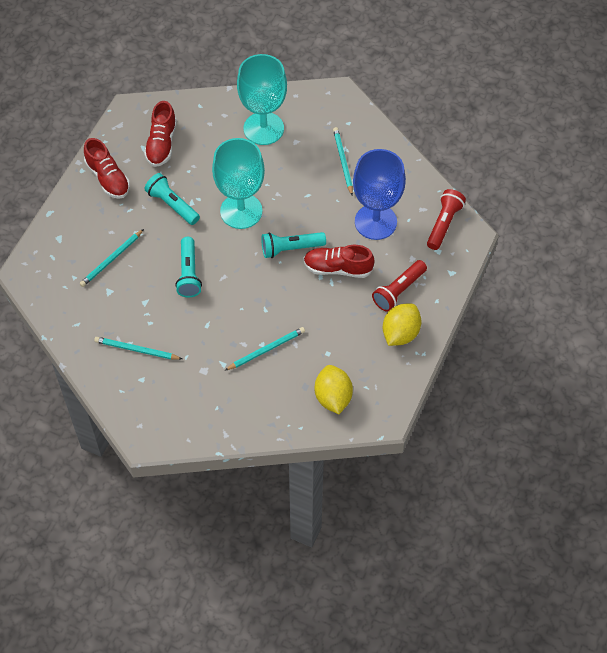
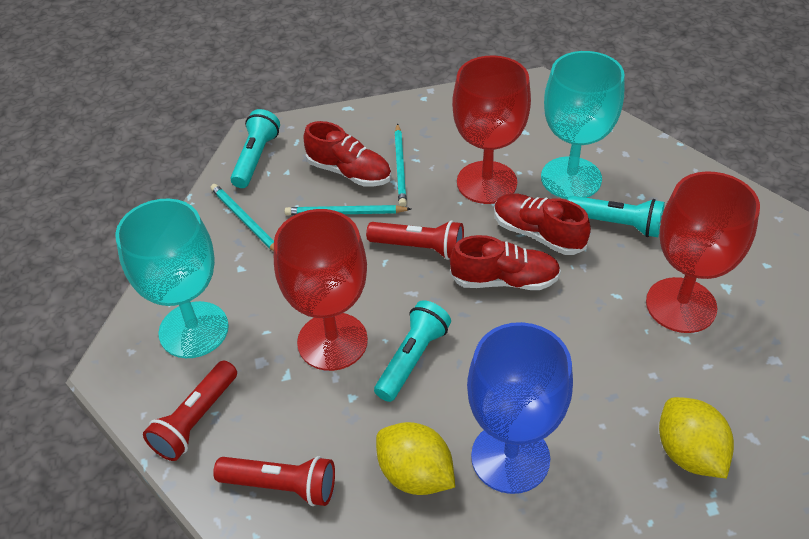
red flashlight: 2 -> 3
red goblet: 0 -> 3
turquoise pencil: 4 -> 3

